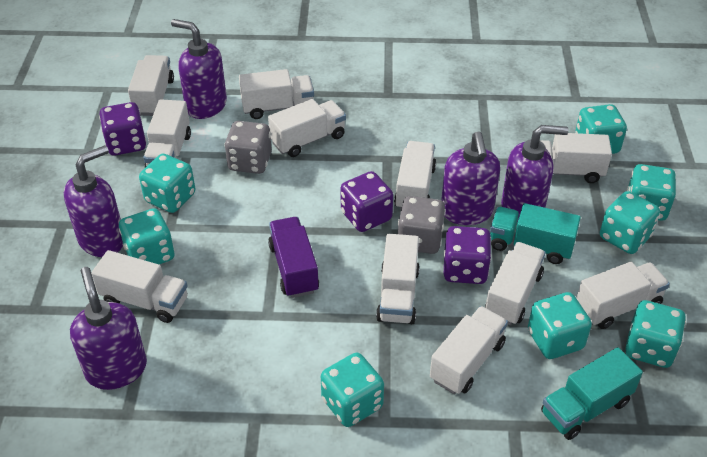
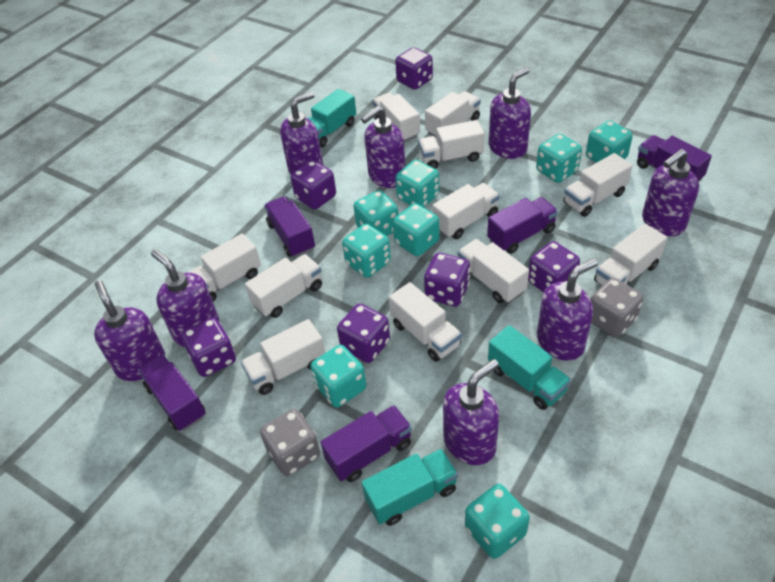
purple dice: 3 -> 6
purple soap dispenser: 5 -> 8
purple truck: 1 -> 5
turquoise truck: 2 -> 3

